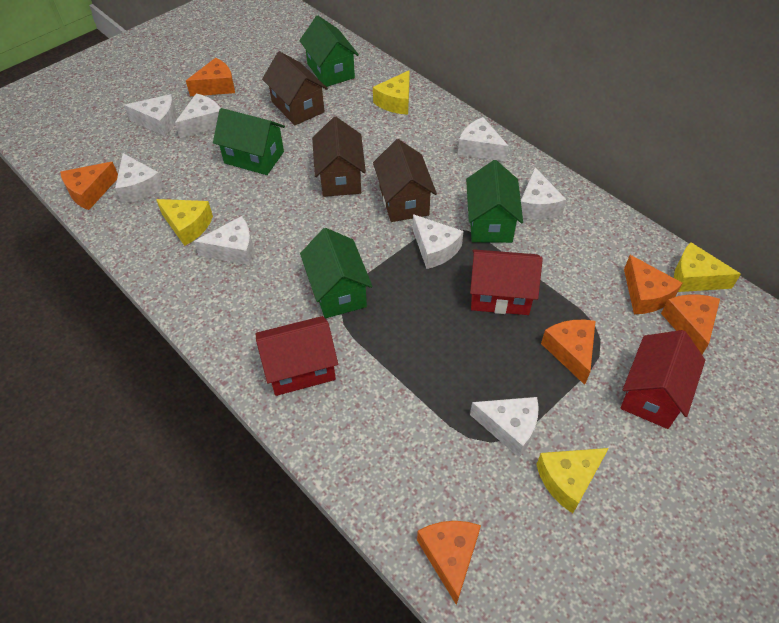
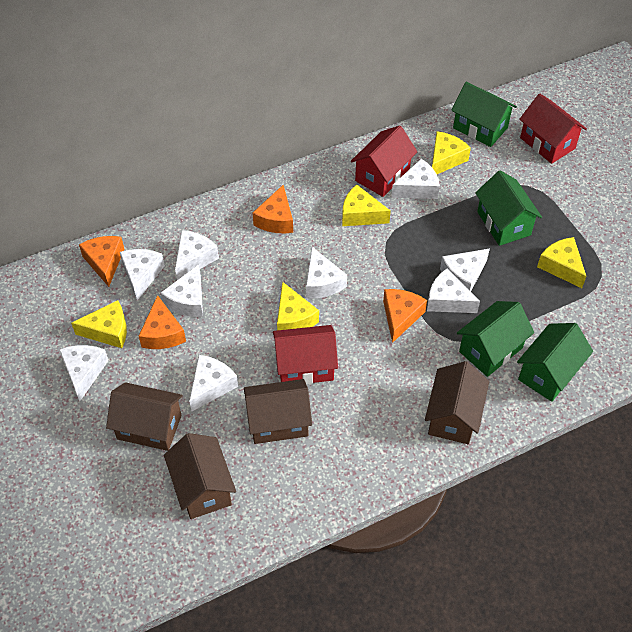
brown house: 3 -> 4
orange cheese: 6 -> 4
white cheese: 8 -> 9
yellow cheese: 4 -> 5

